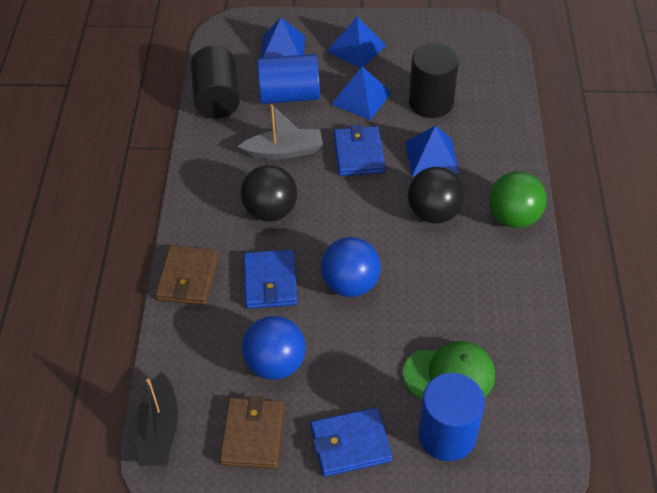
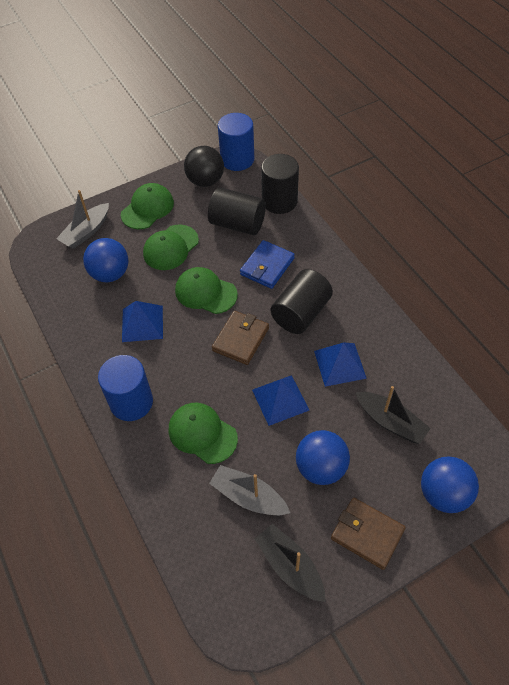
black ball: 2 -> 1
black boat: 1 -> 2
black cylinder: 2 -> 3
blue ball: 2 -> 3
blue pyramid: 4 -> 3
blue wallet: 3 -> 1
green ball: 1 -> 0
green cap: 1 -> 4
grey boat: 1 -> 2

